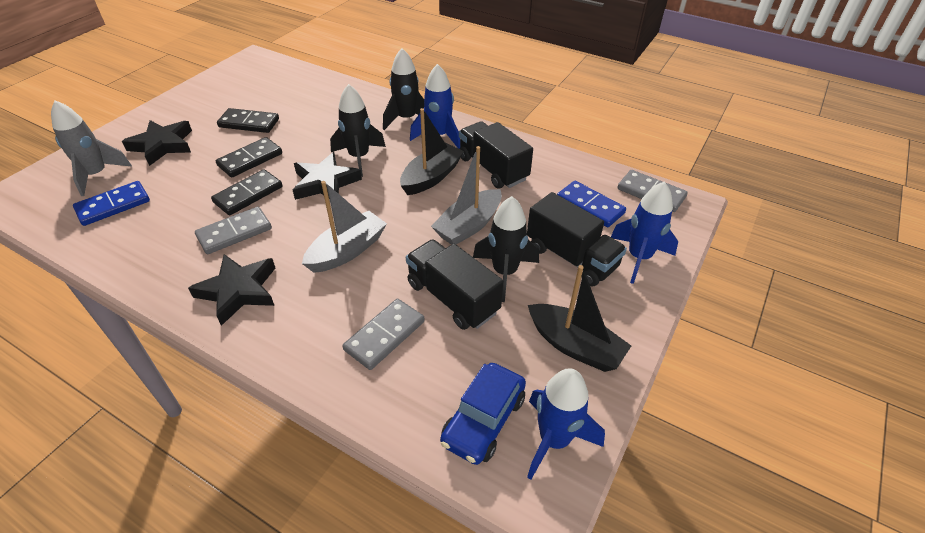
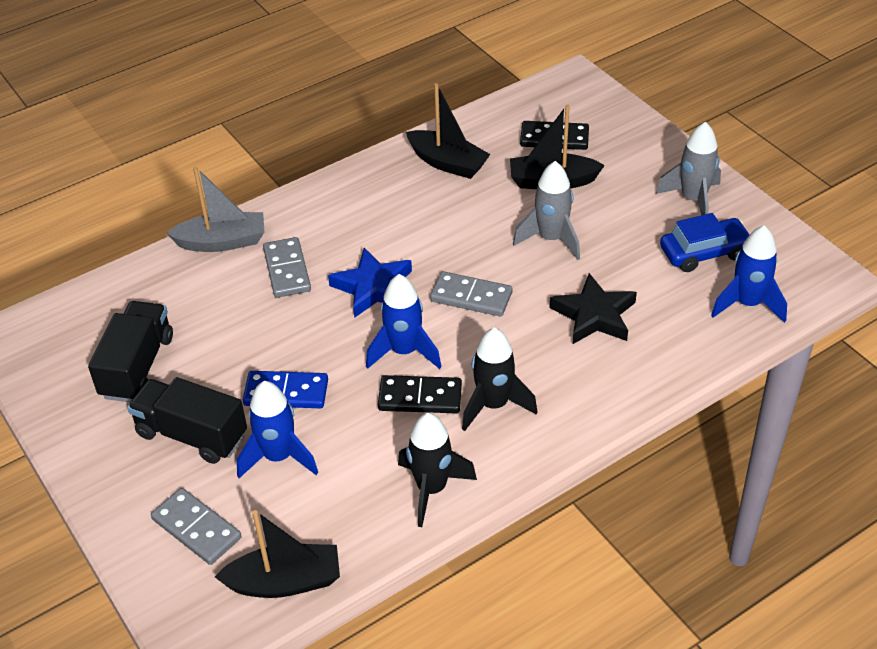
black boat: 2 -> 3
black domino: 3 -> 2
black rocket: 3 -> 2
black star: 3 -> 1
black truck: 3 -> 2
blue domino: 2 -> 1
blue star: 0 -> 1
grey boat: 2 -> 1
grey rocket: 1 -> 2

